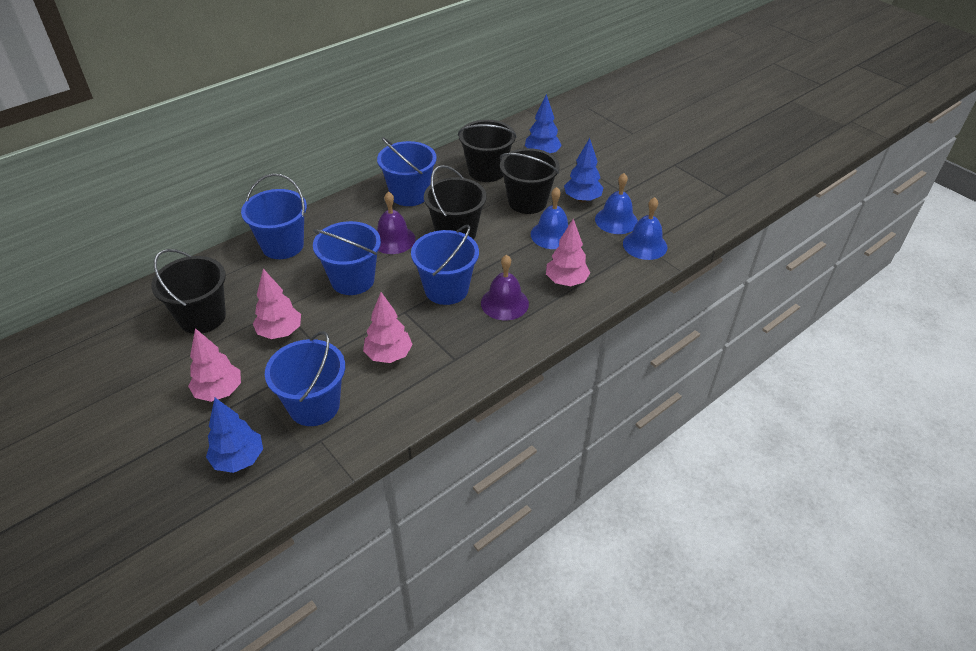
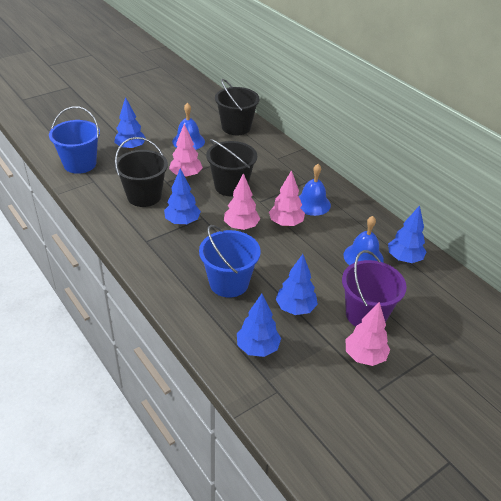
black bucket: 4 -> 3
blue bucket: 5 -> 2
blue tree: 3 -> 5
purple bell: 2 -> 0
purple bucket: 0 -> 1

